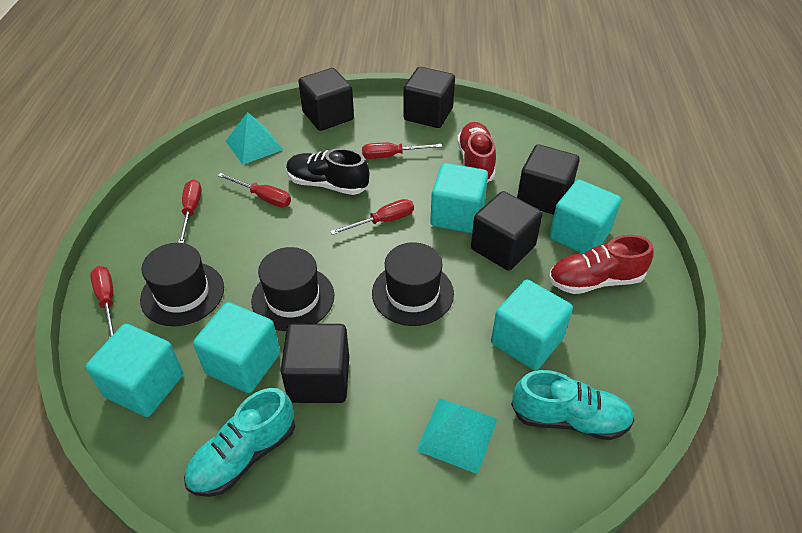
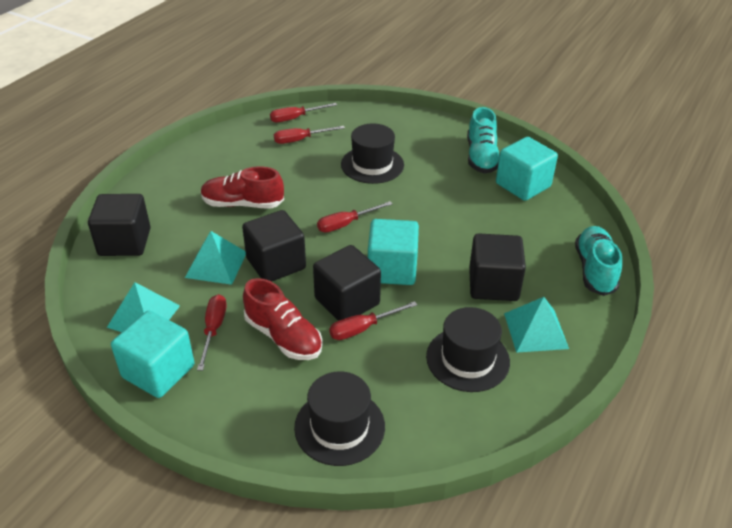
black cube: 5 -> 4
black shoe: 1 -> 0
turquoise cube: 5 -> 3
turquoise pyramid: 2 -> 3

